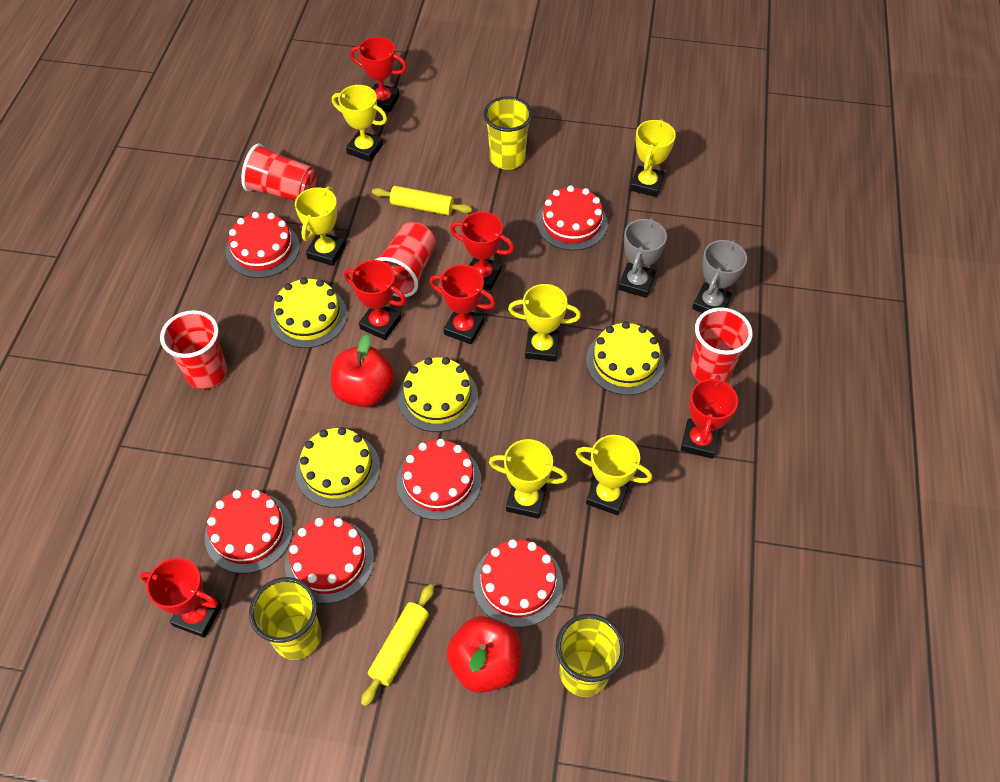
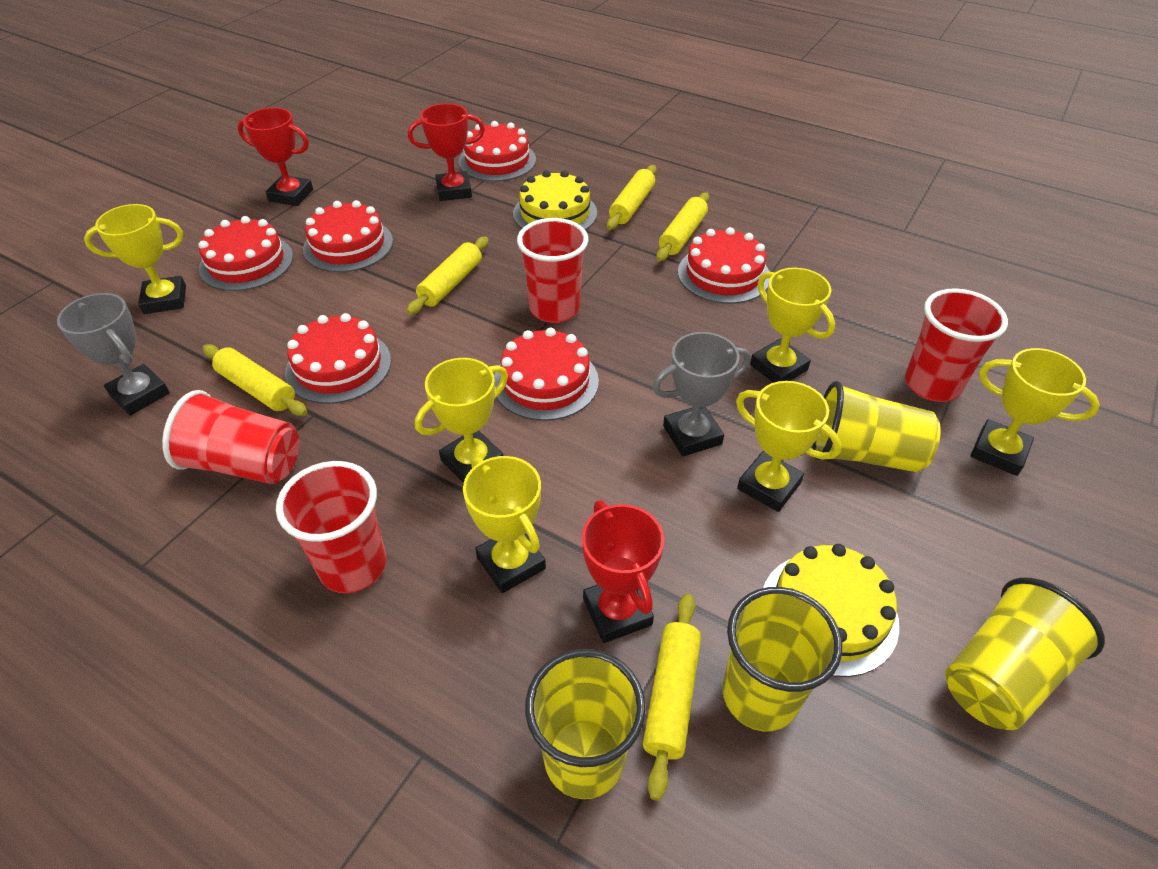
red apple: 2 -> 0
red trophy: 6 -> 3
yellow cake: 4 -> 2
yellow cup: 3 -> 4
yellow rolling pin: 2 -> 5

